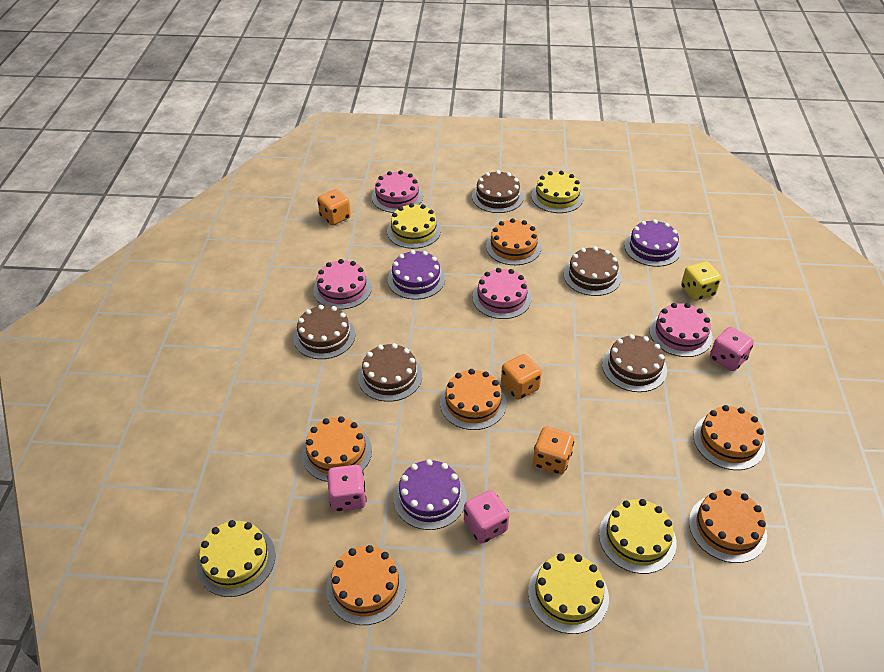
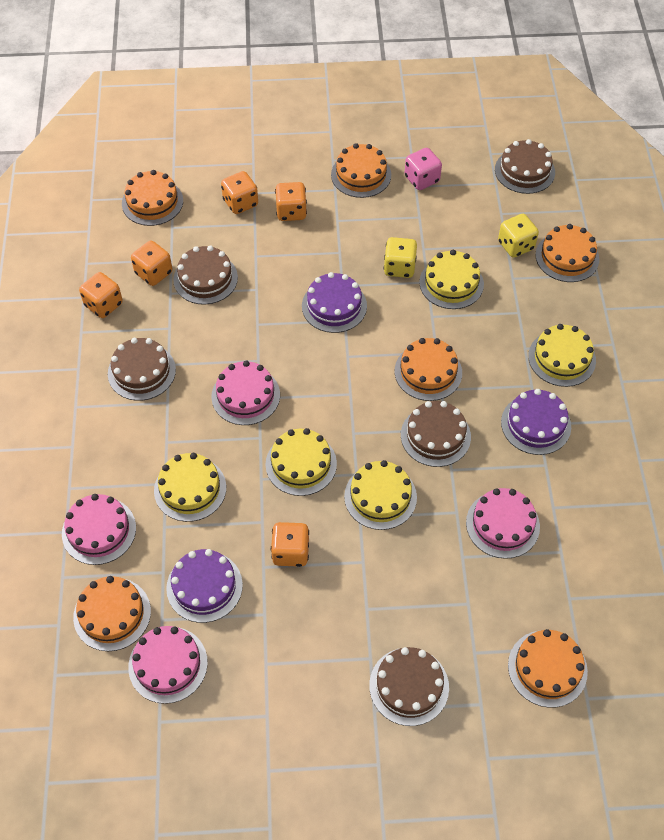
orange dice: 3 -> 5
pink dice: 3 -> 1
yellow dice: 1 -> 2

